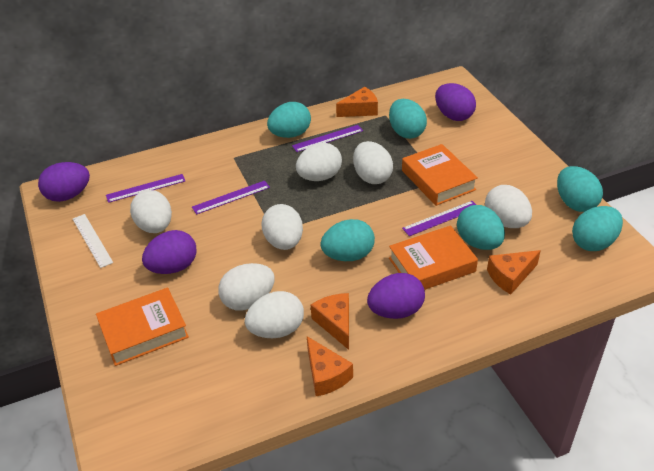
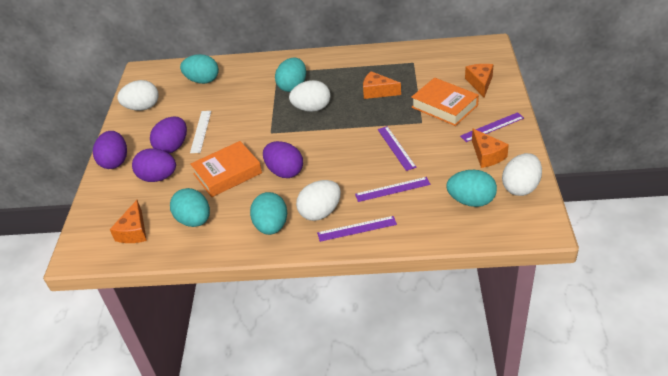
orange book: 3 -> 2
turquoise egg: 6 -> 5
white egg: 7 -> 4

